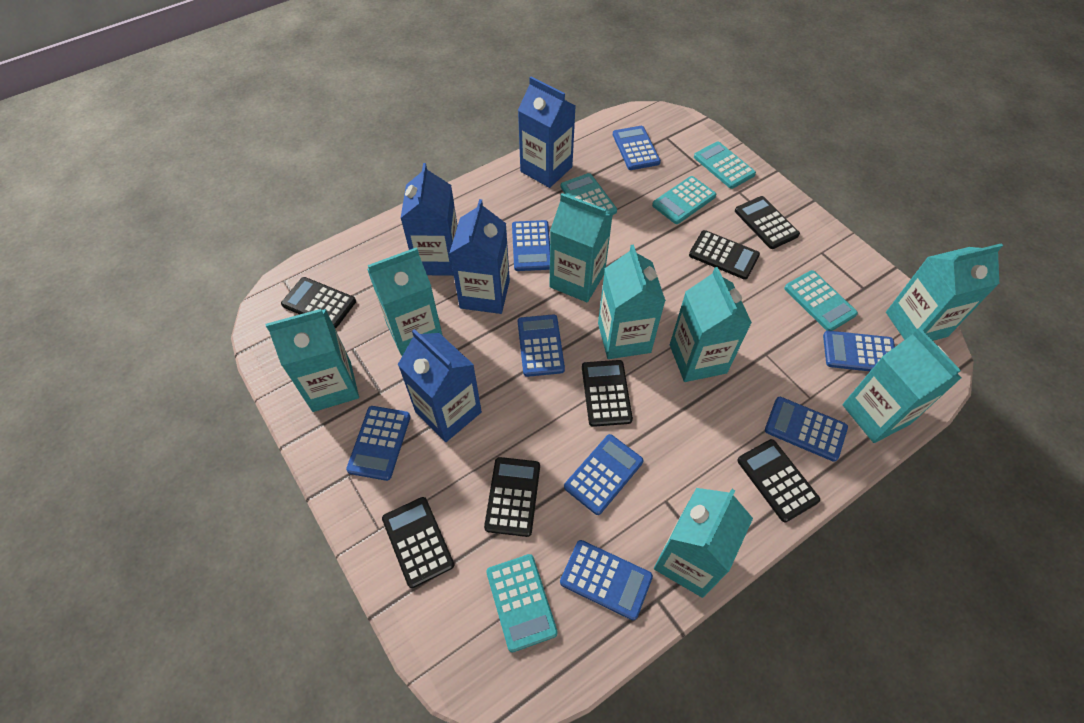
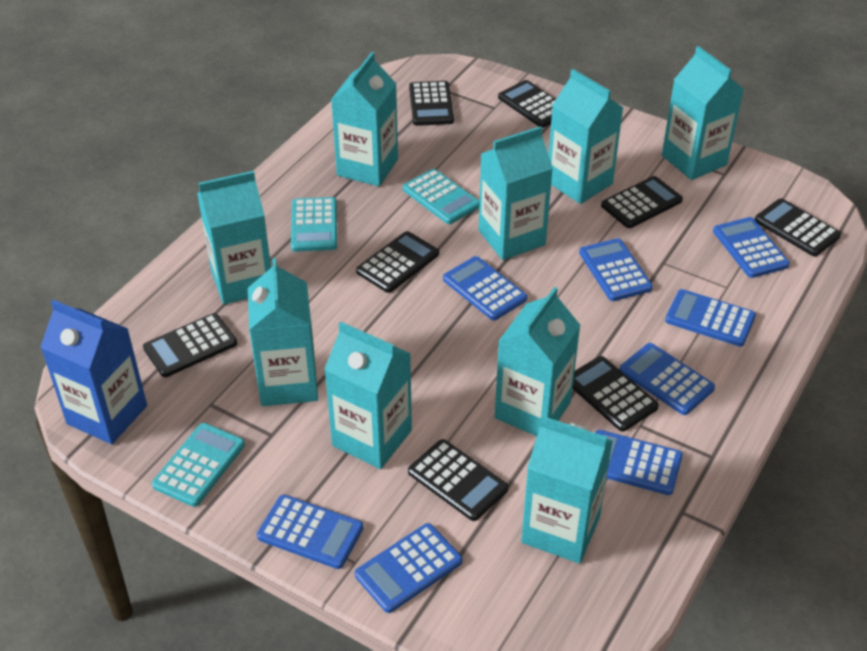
black calculator: 7 -> 8
blue carton: 4 -> 1
turquoise calculator: 5 -> 3
turquoise carton: 8 -> 9

